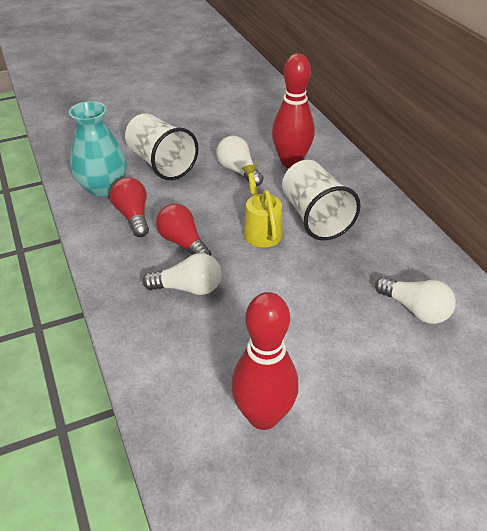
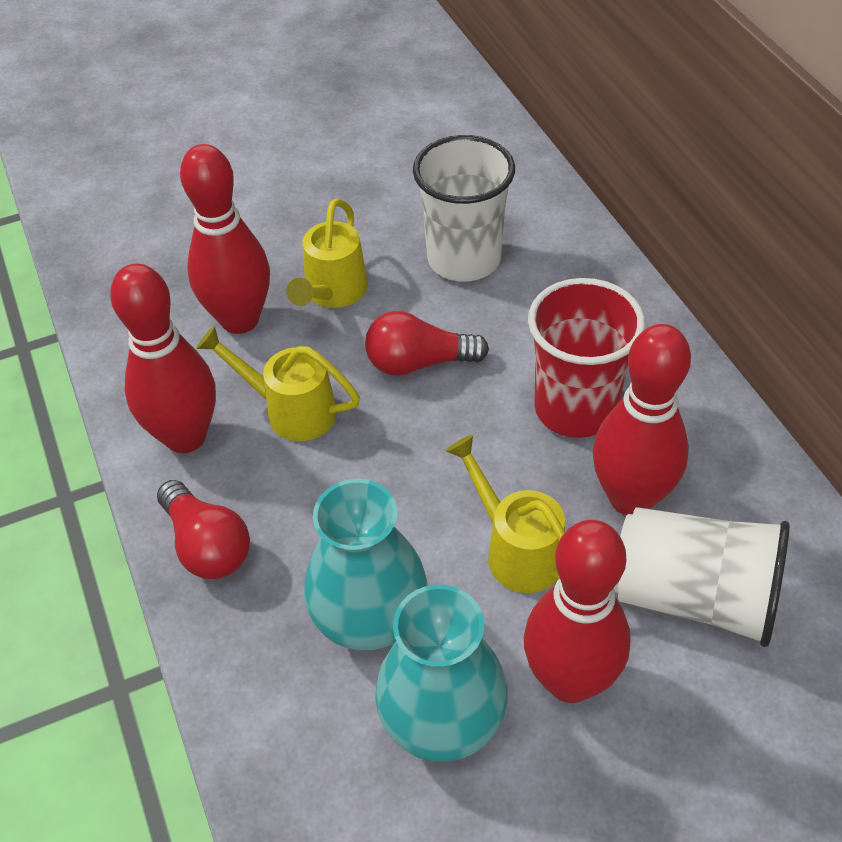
red bowling pin: 2 -> 4
red cup: 0 -> 1
turquoise vase: 1 -> 2
white light bulb: 3 -> 0
yellow watering can: 1 -> 3

